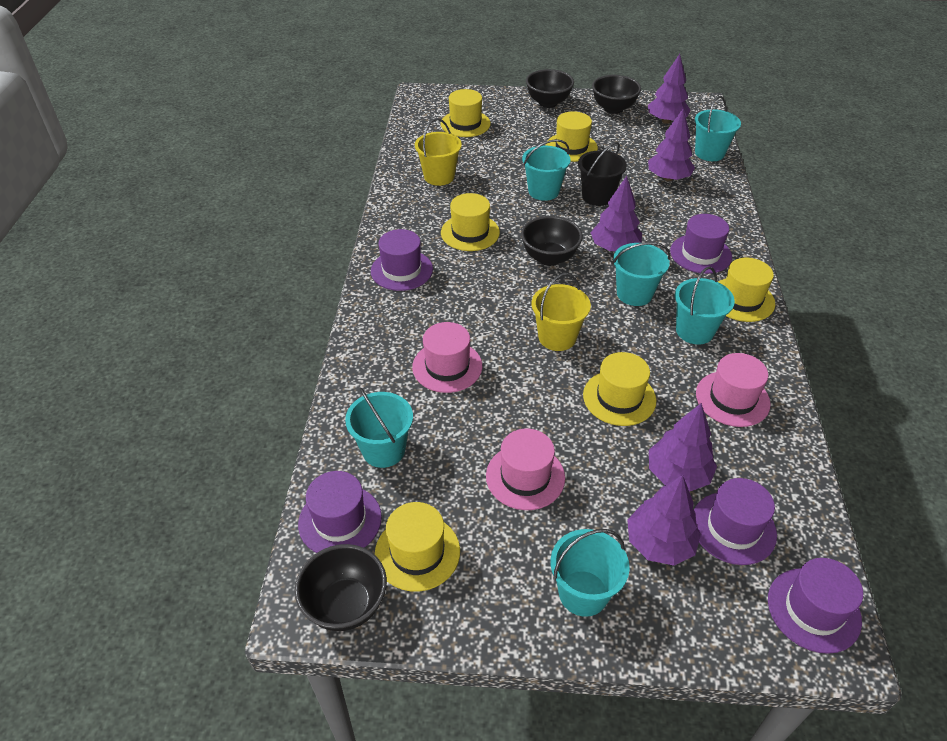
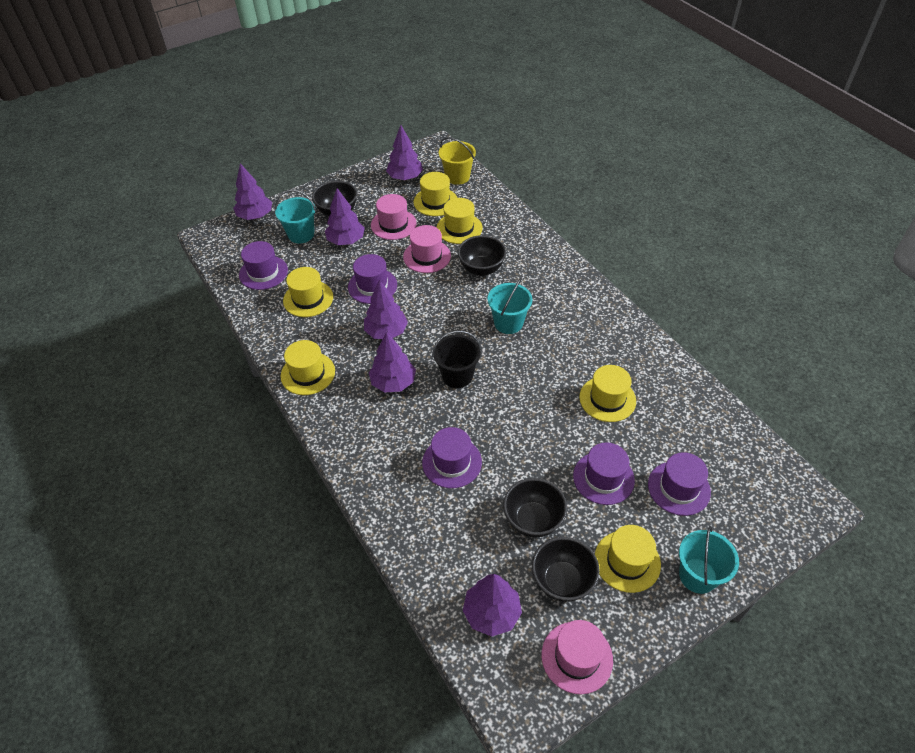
purple tree: 5 -> 6
turquoise bucket: 6 -> 3
yellow bucket: 2 -> 1

